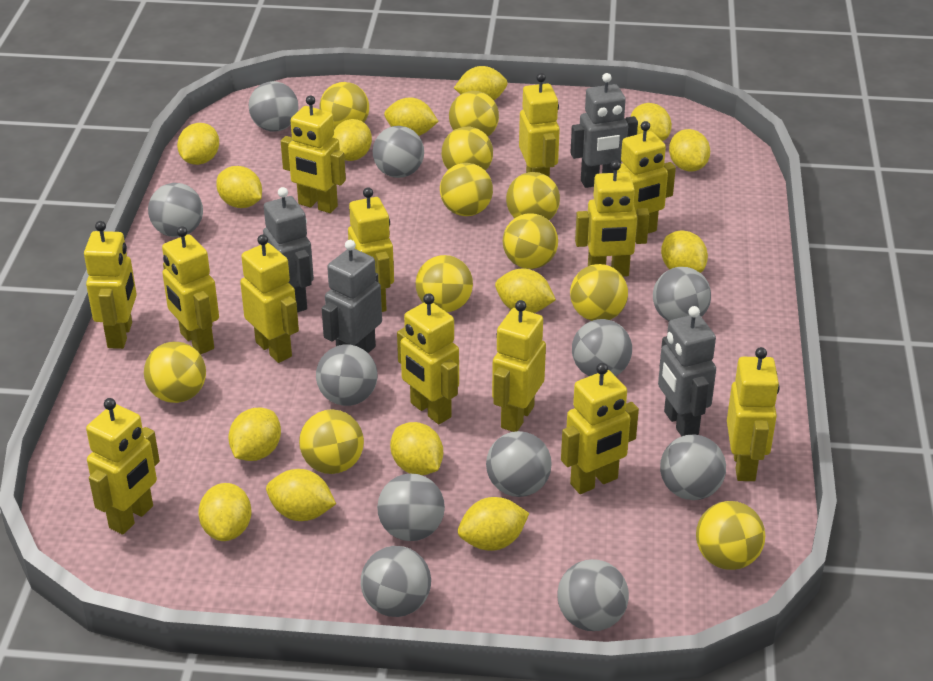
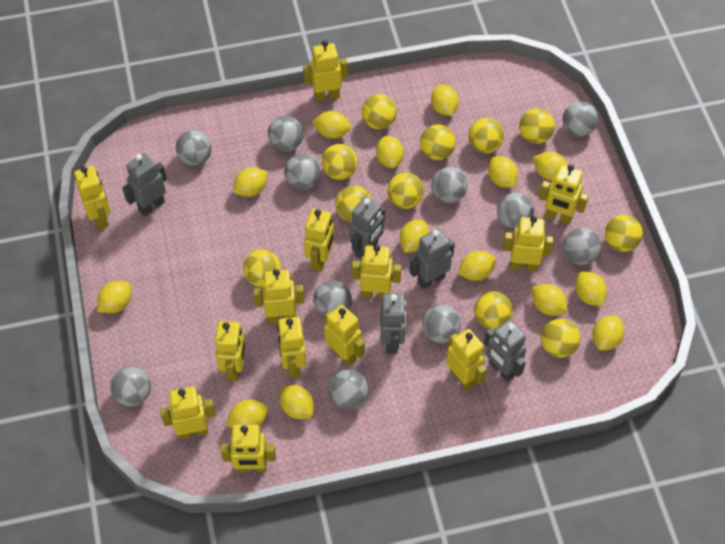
grey robot: 4 -> 5

